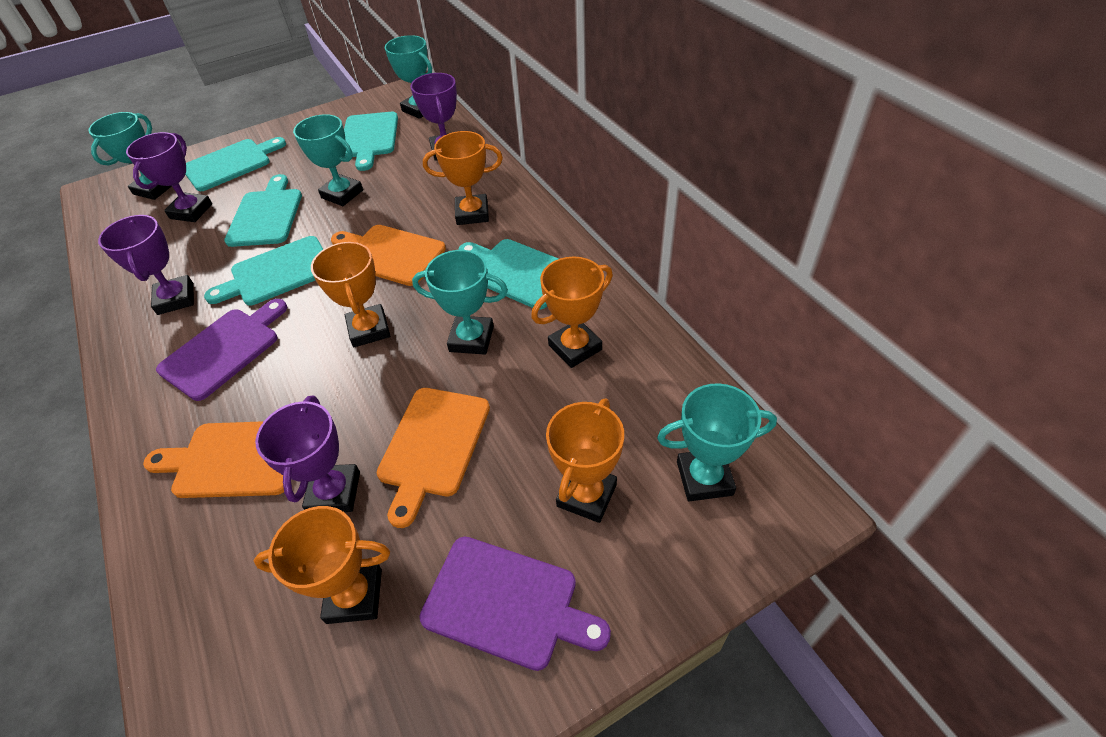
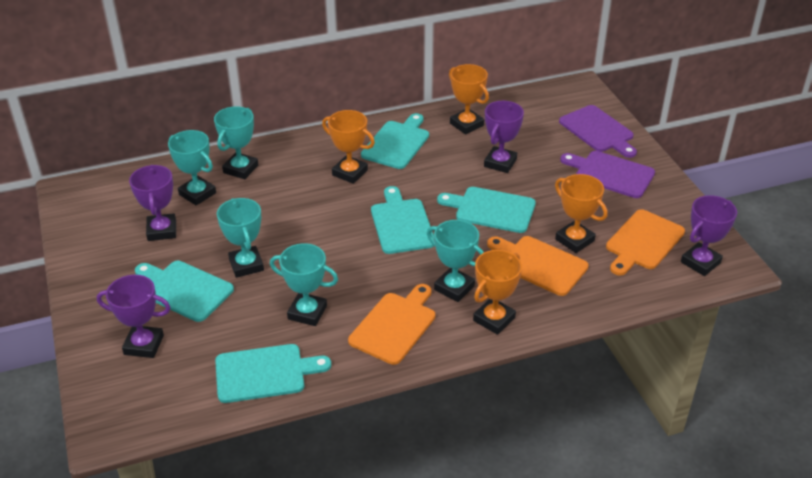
orange trophy: 5 -> 4

